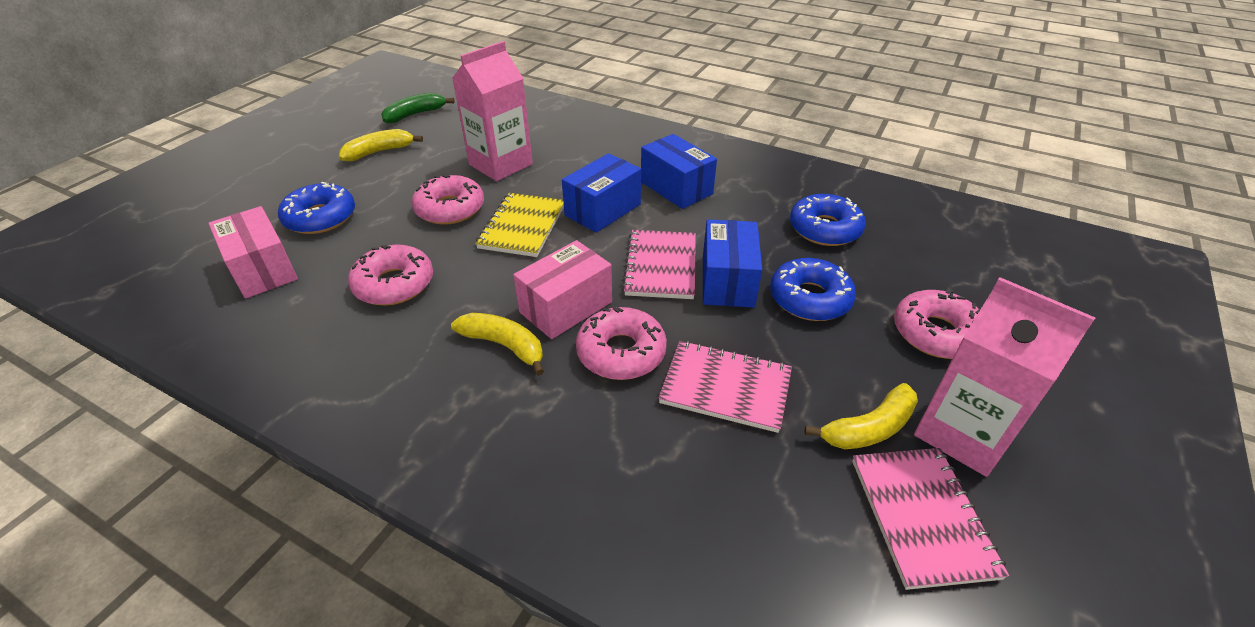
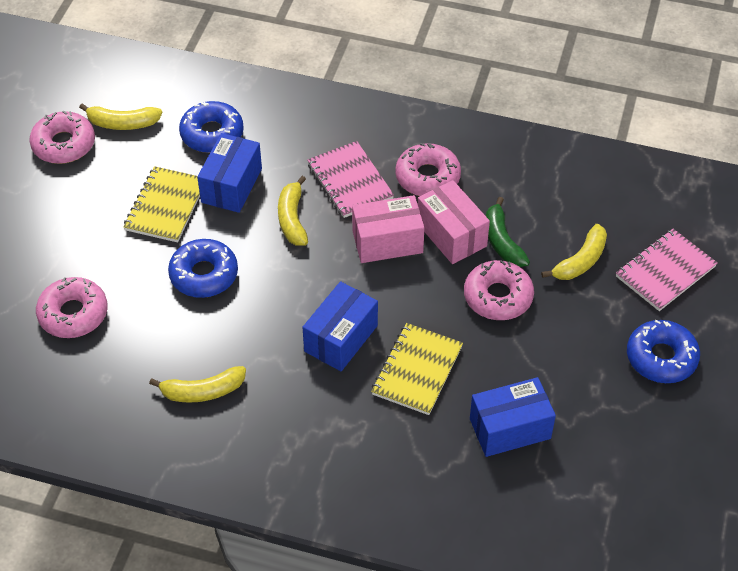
pink carton: 2 -> 0
pink notebook: 3 -> 2
yellow banana: 3 -> 4
yellow notebook: 1 -> 2

